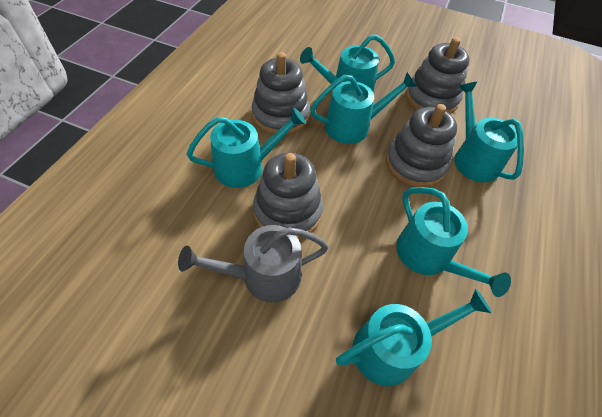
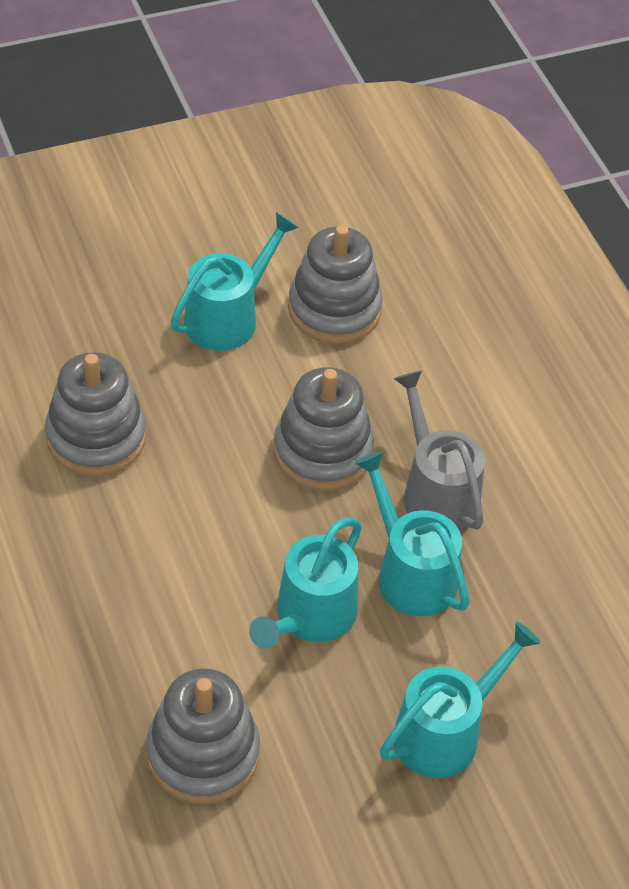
turquoise watering can: 6 -> 4

